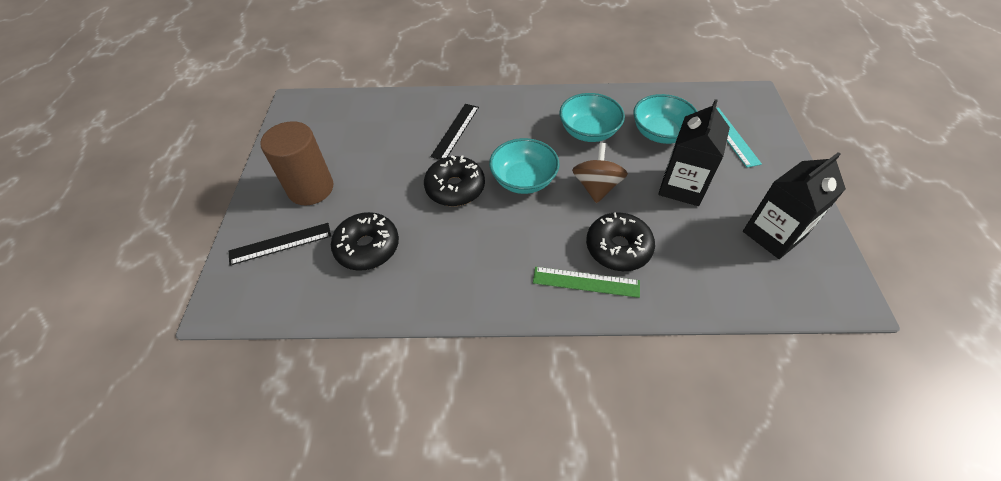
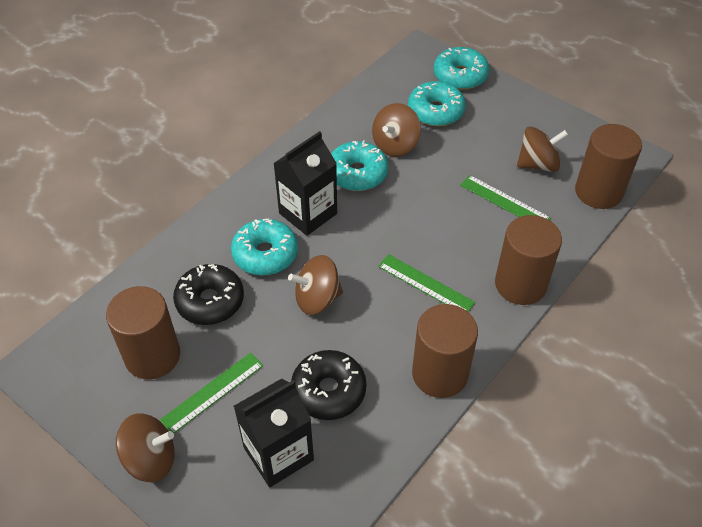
black donut: 3 -> 2
black ruler: 2 -> 0
brown cylinder: 1 -> 4
brown spinning top: 1 -> 4
green ruler: 1 -> 3
turquoise bowl: 3 -> 0
turquoise donut: 0 -> 4
turquoise ruler: 1 -> 0

